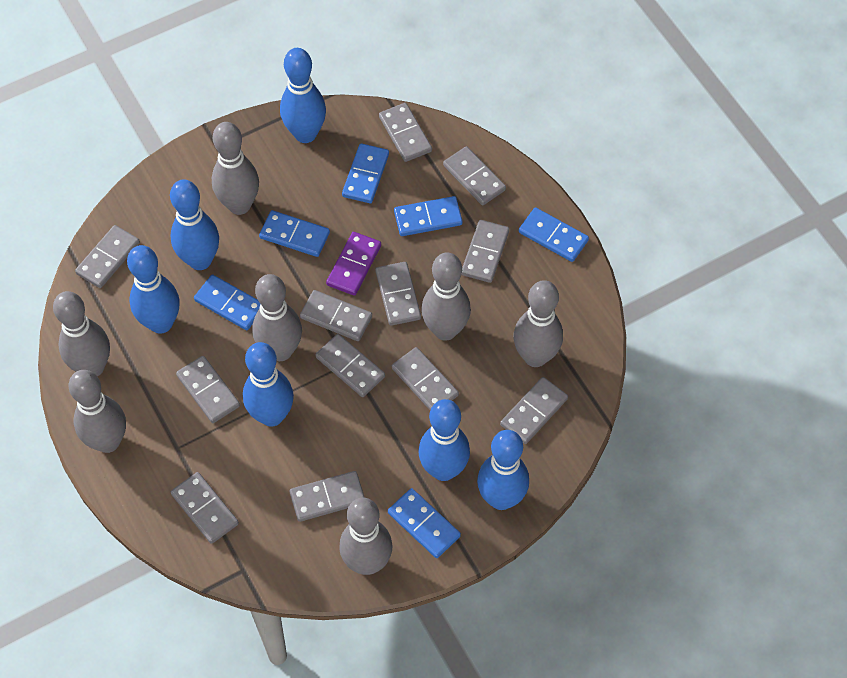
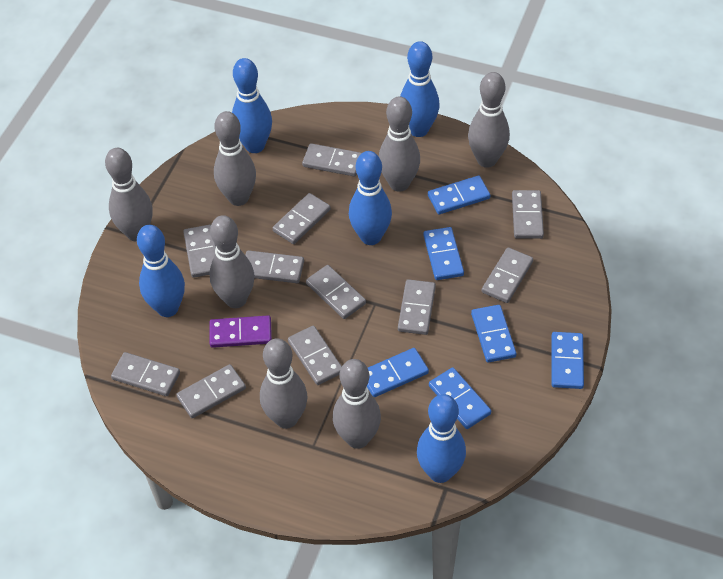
blue bowling pin: 6 -> 5
grey domino: 12 -> 11

